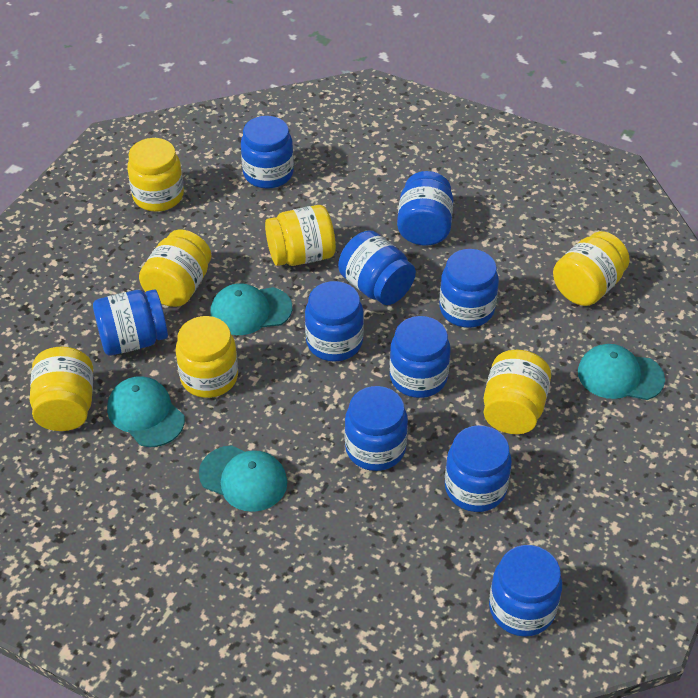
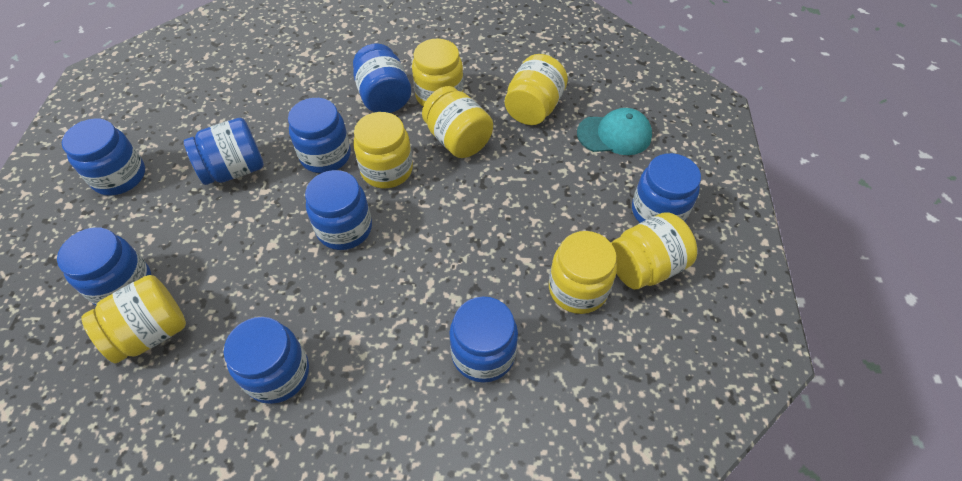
blue jar: 10 -> 9
turquoise cap: 4 -> 1

